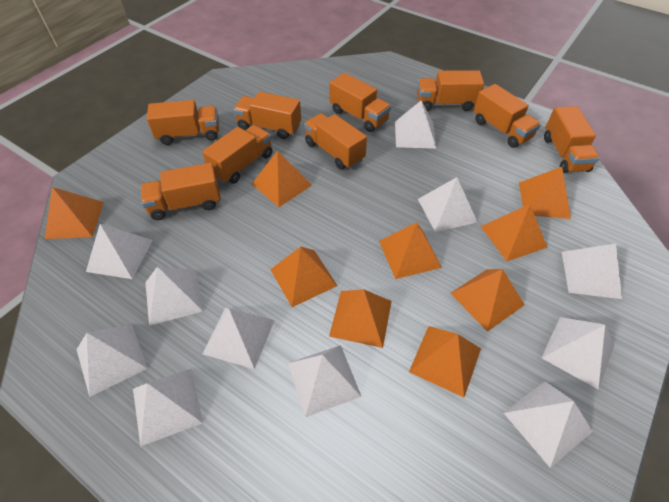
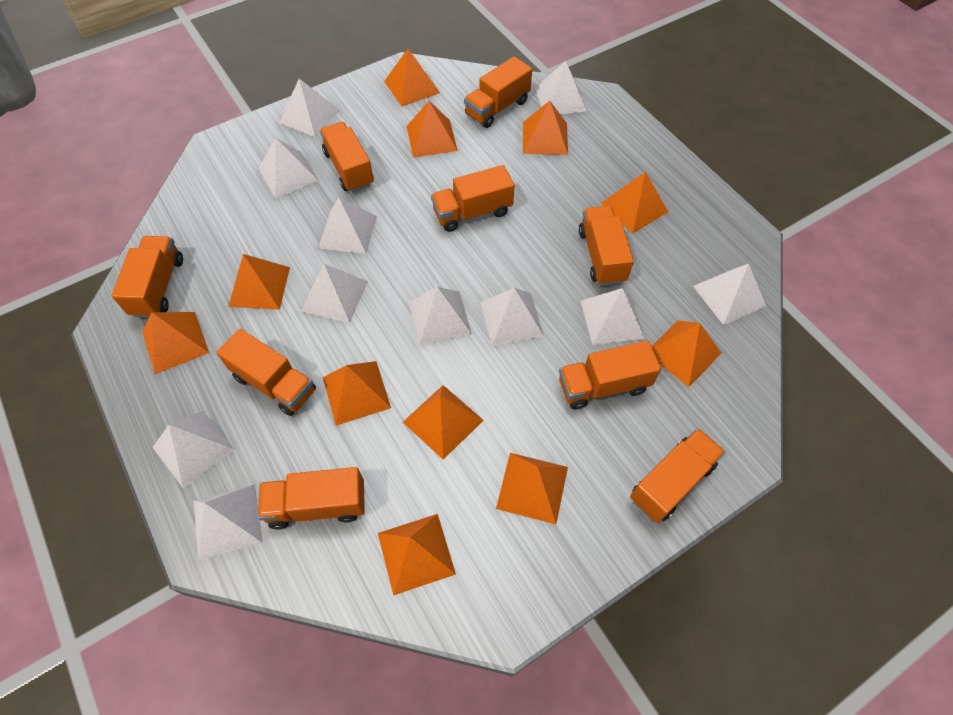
orange pyramid: 9 -> 11

